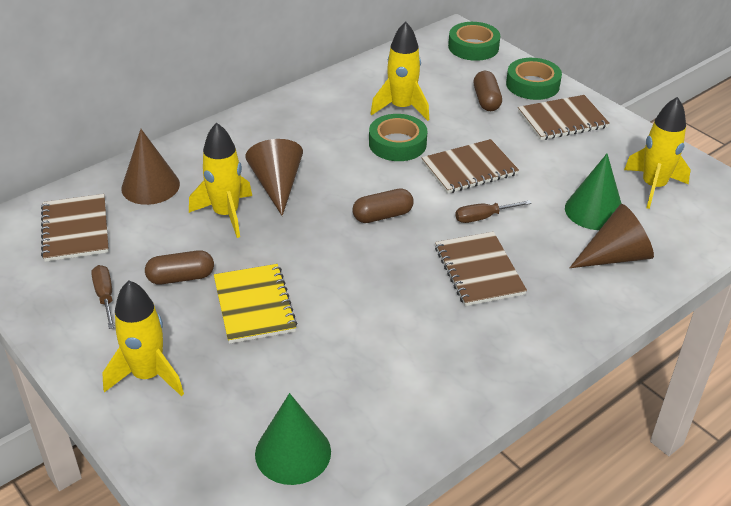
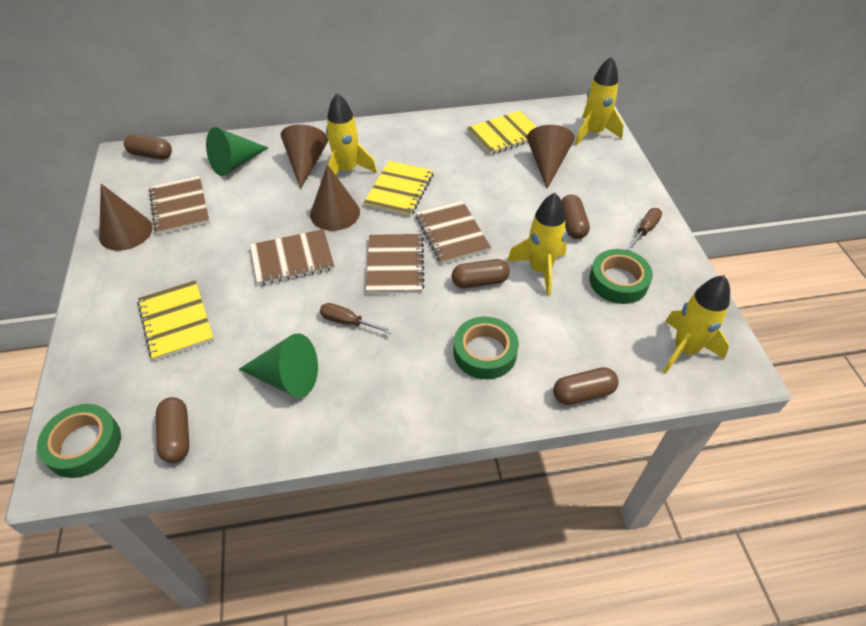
brown capsule: 3 -> 5
brown cone: 3 -> 4
yellow notebook: 1 -> 3

